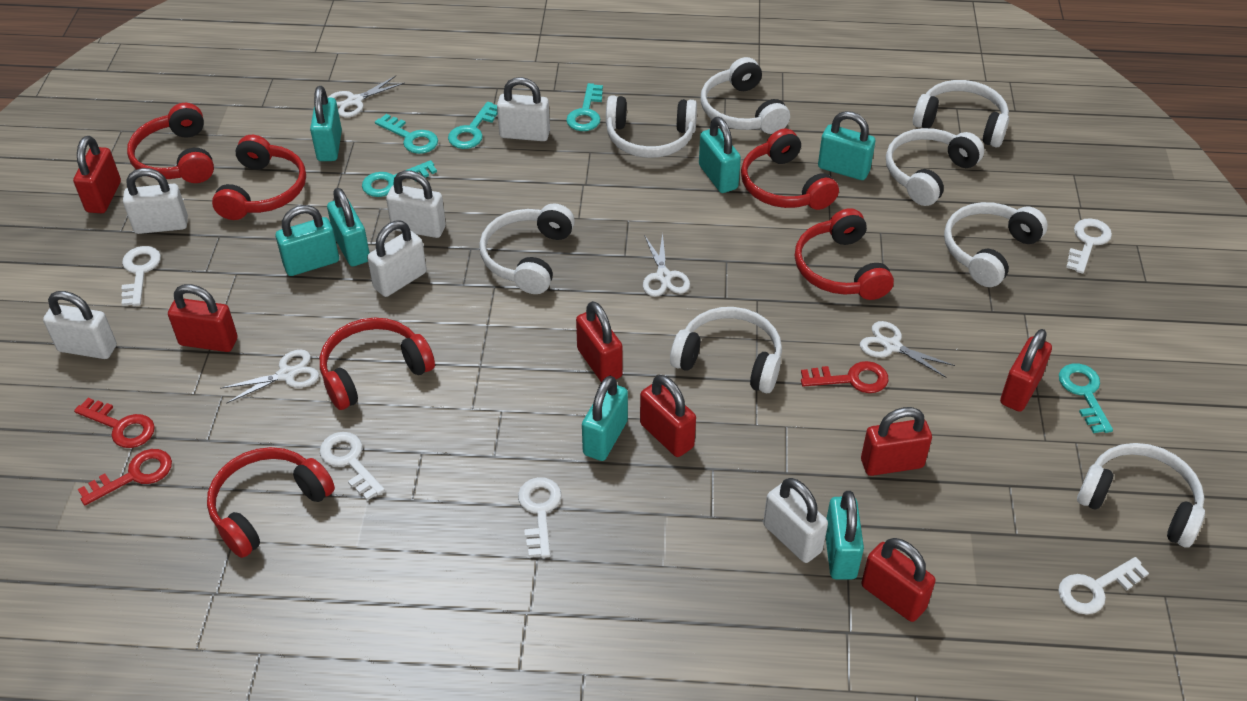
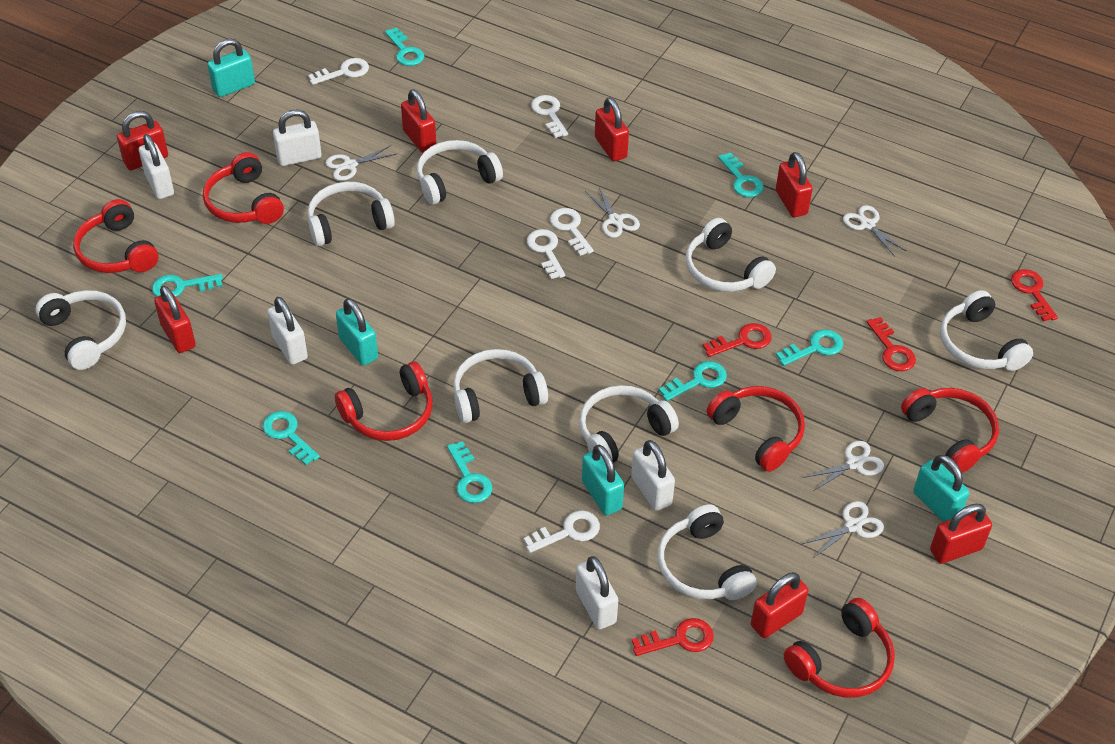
red key: 3 -> 4
turquoise key: 5 -> 7
turquoise padlock: 7 -> 4
white padlock: 6 -> 5
white scissors: 4 -> 5

